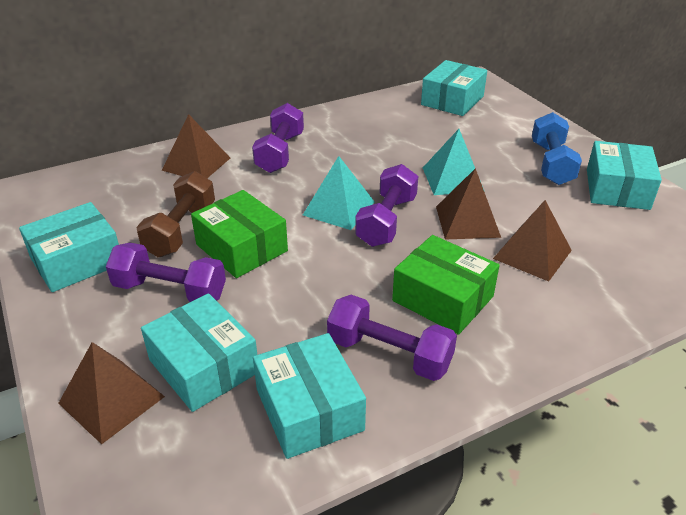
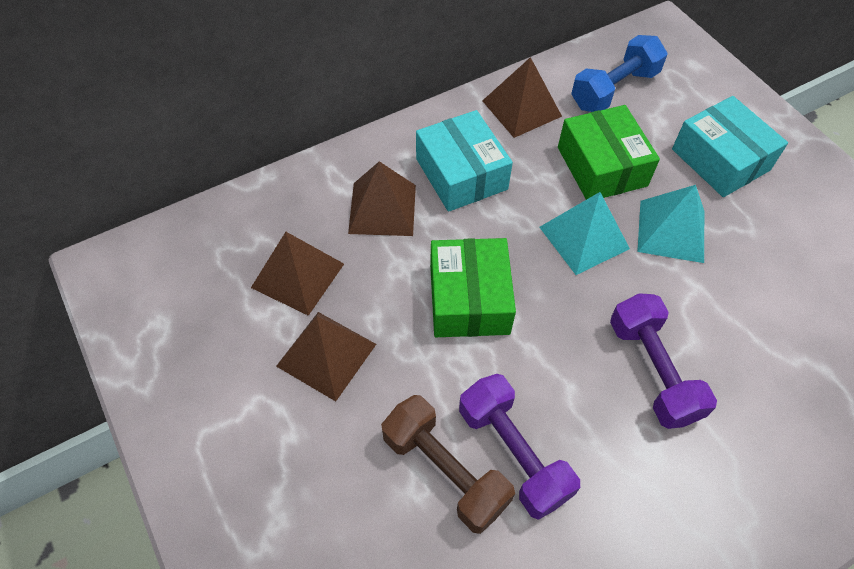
purple dumbbell: 4 -> 2
turquoise box: 5 -> 2

